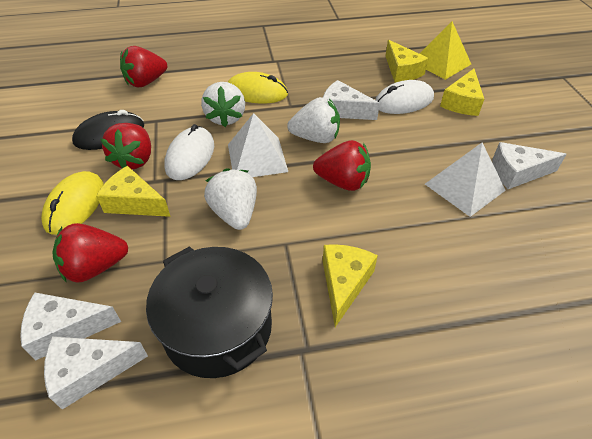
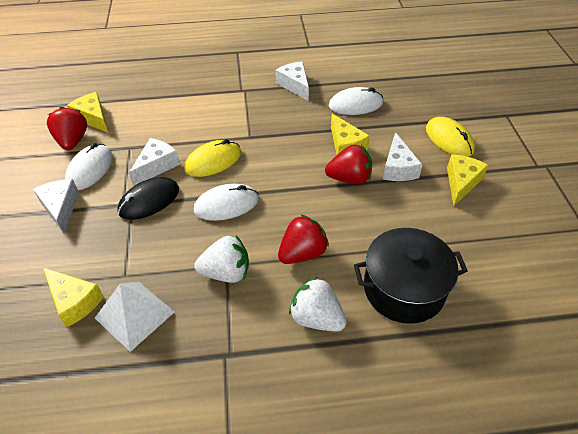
red strawberry: 4 -> 3
white mouse: 2 -> 3
white pyramid: 2 -> 1
white strawberry: 3 -> 2
yellow pyramid: 1 -> 0

